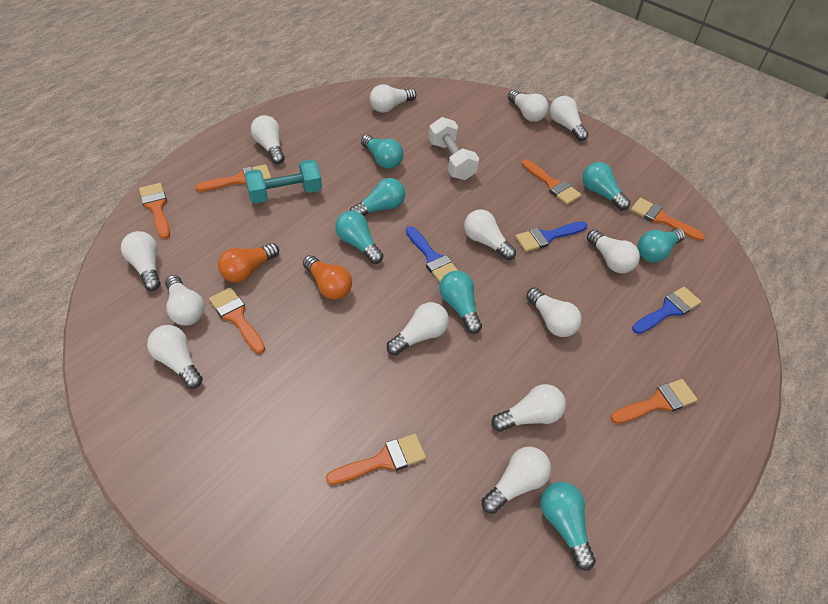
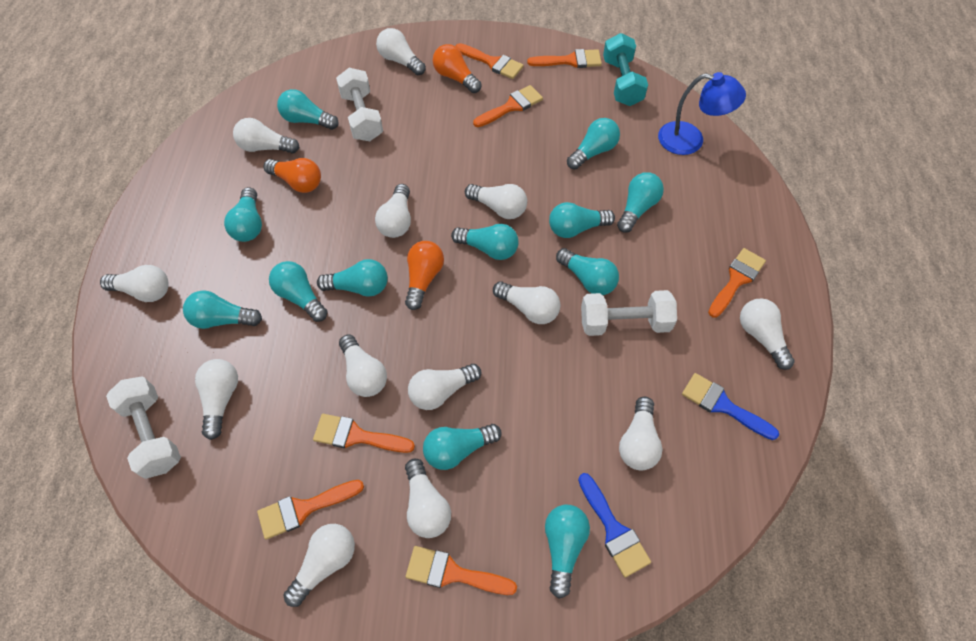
blue brush: 3 -> 2
blue lamp: 0 -> 1
orange light bulb: 2 -> 3
turquoise light bulb: 7 -> 12
white dumbbell: 1 -> 3

